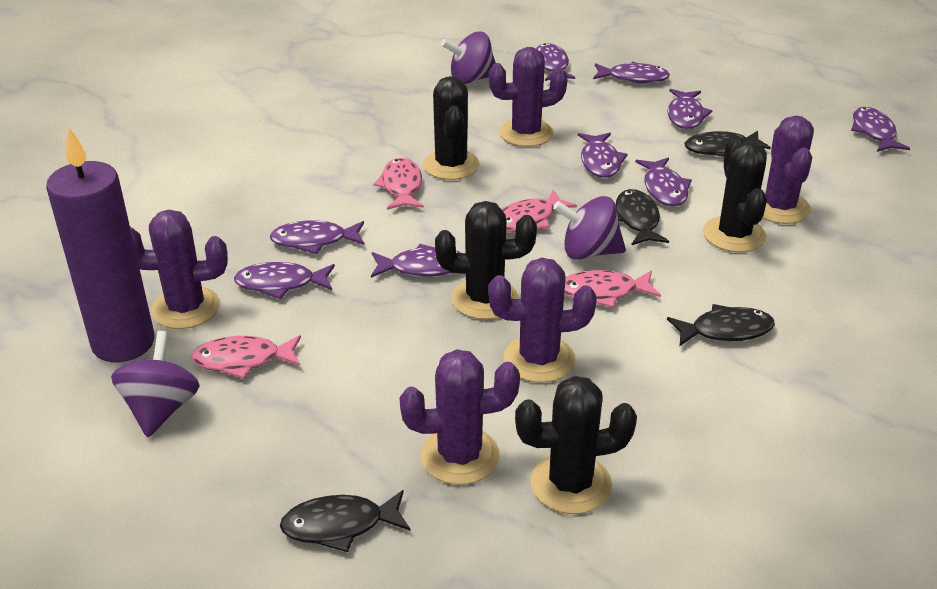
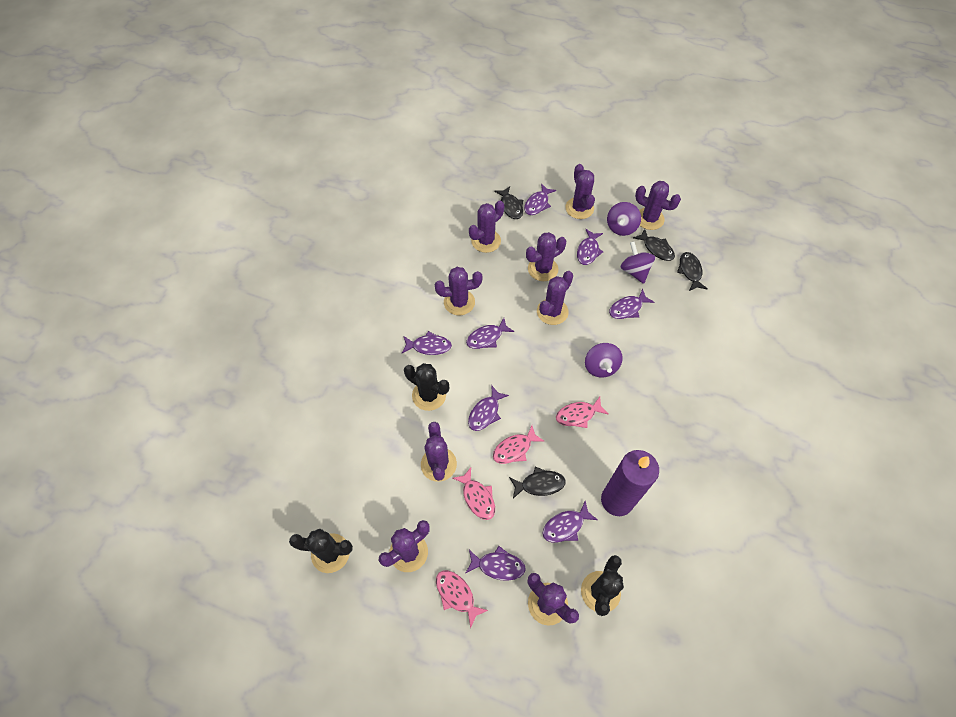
black cactus: 4 -> 3
purple cactus: 5 -> 9
purple fish: 9 -> 8

